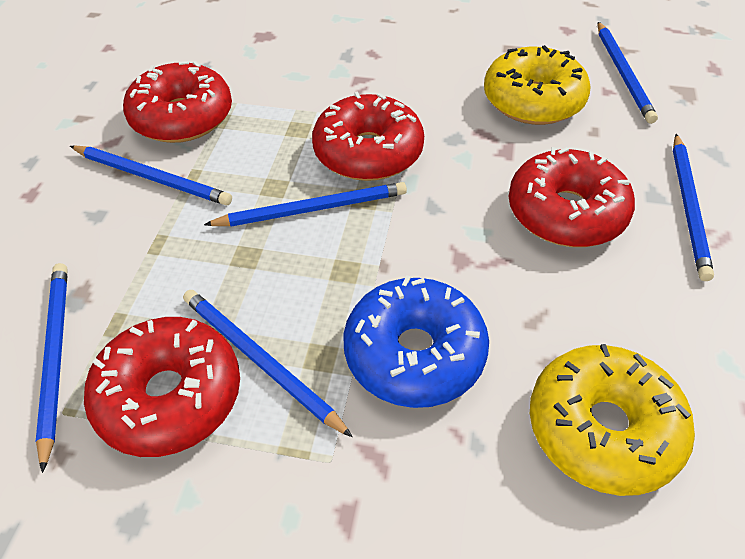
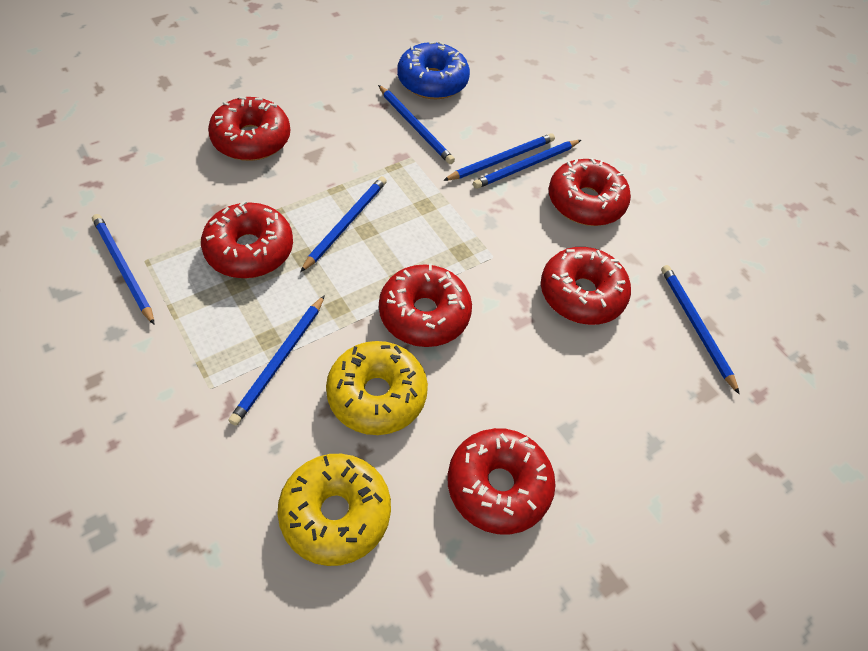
blue pencil: 6 -> 7
red donut: 4 -> 6

